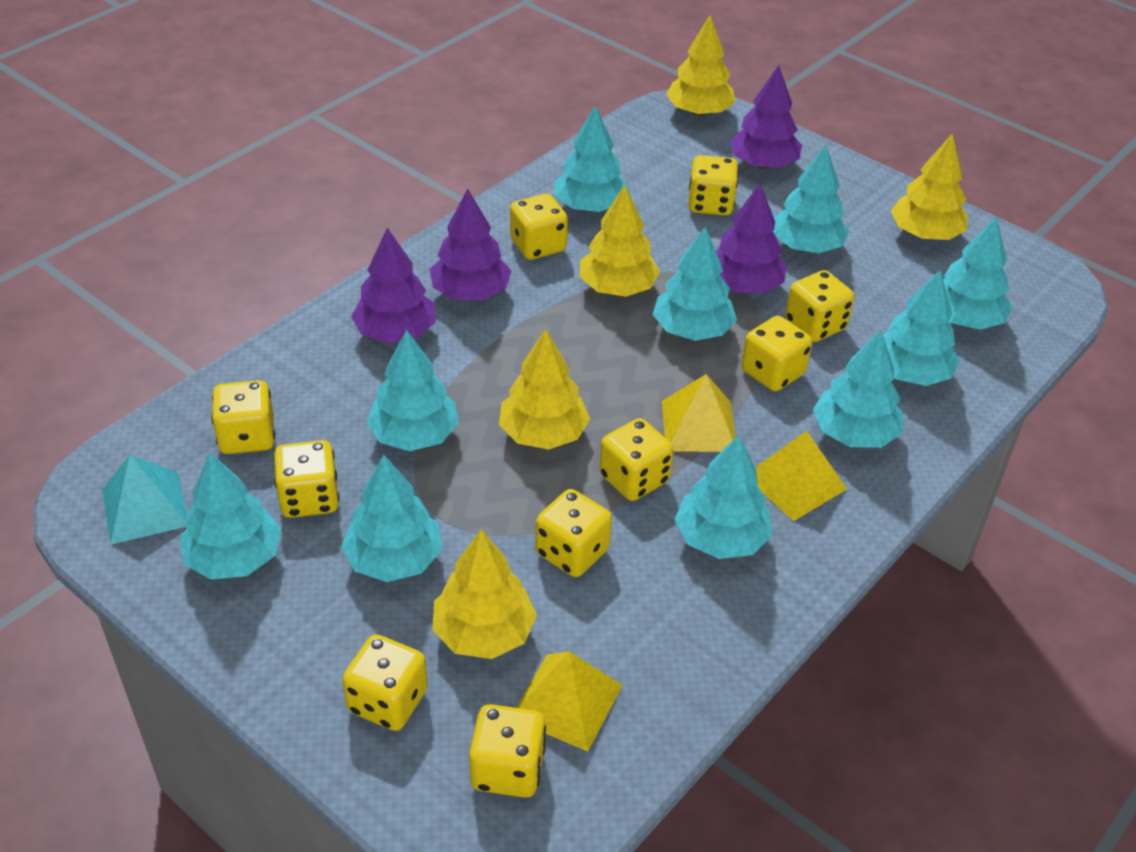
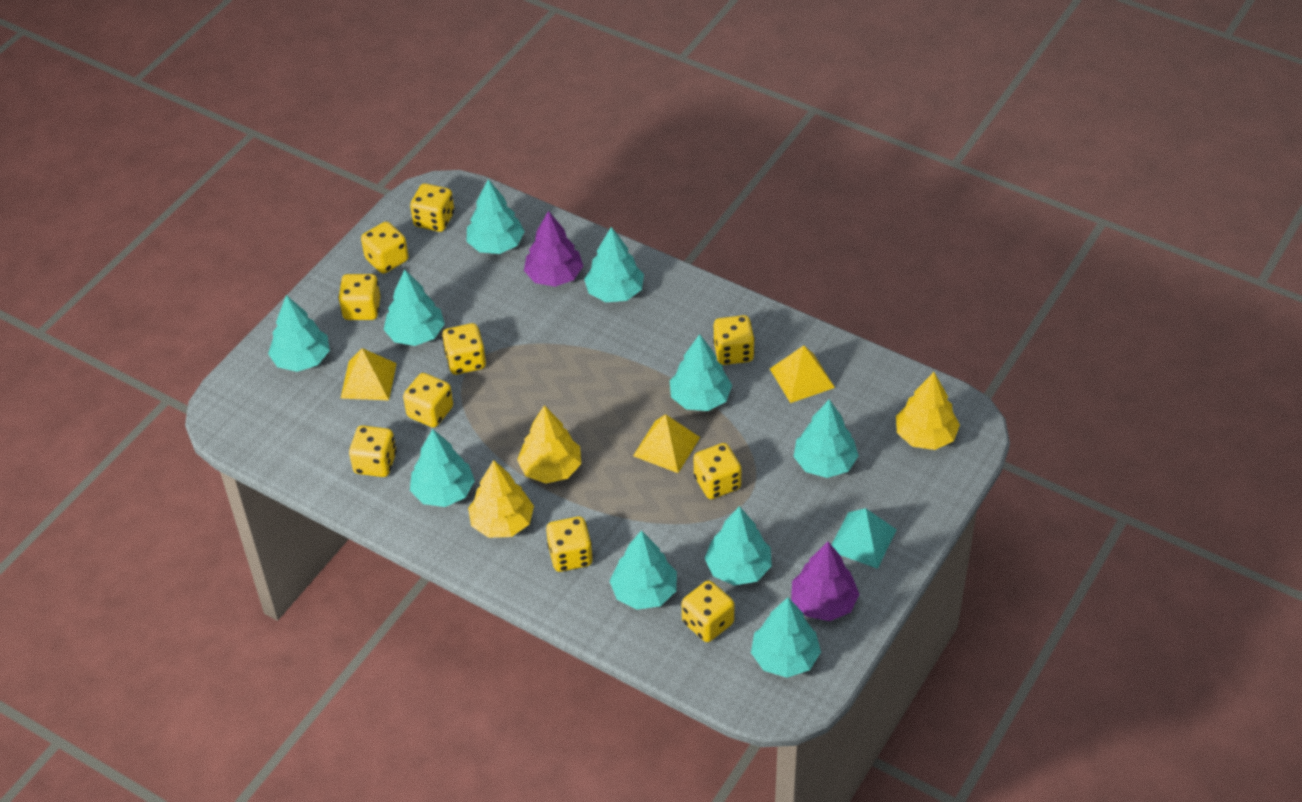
purple tree: 4 -> 2
yellow tree: 5 -> 3

